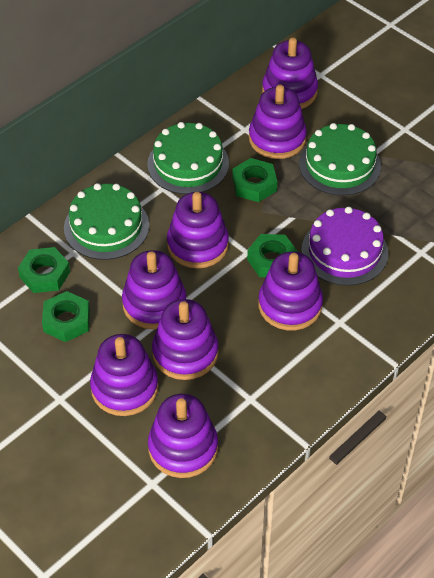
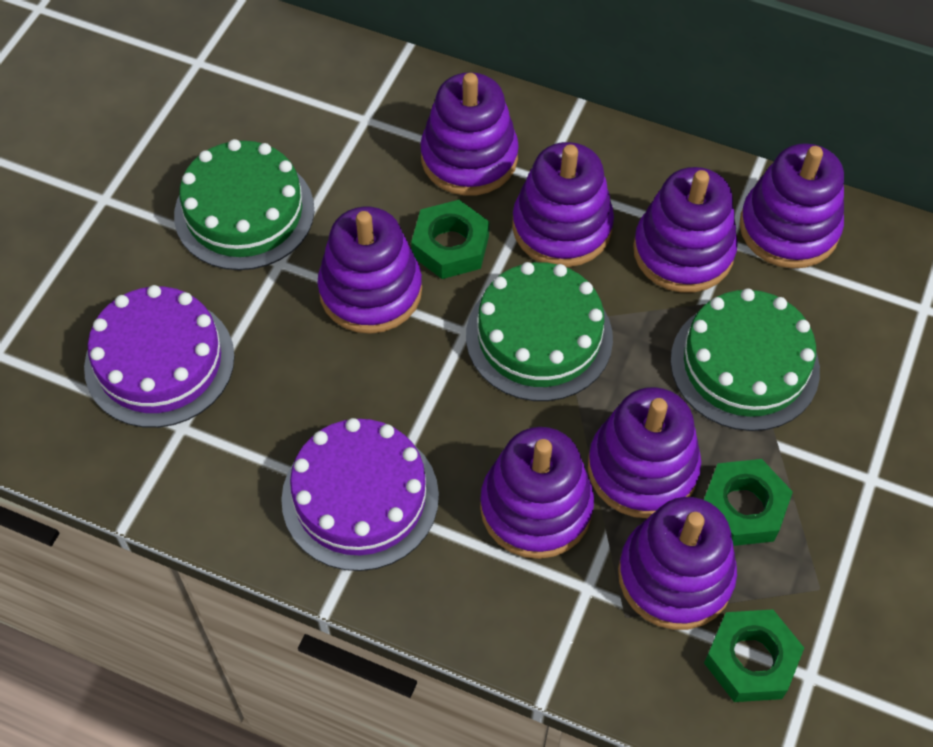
green nut: 4 -> 3
purple cake: 1 -> 2

